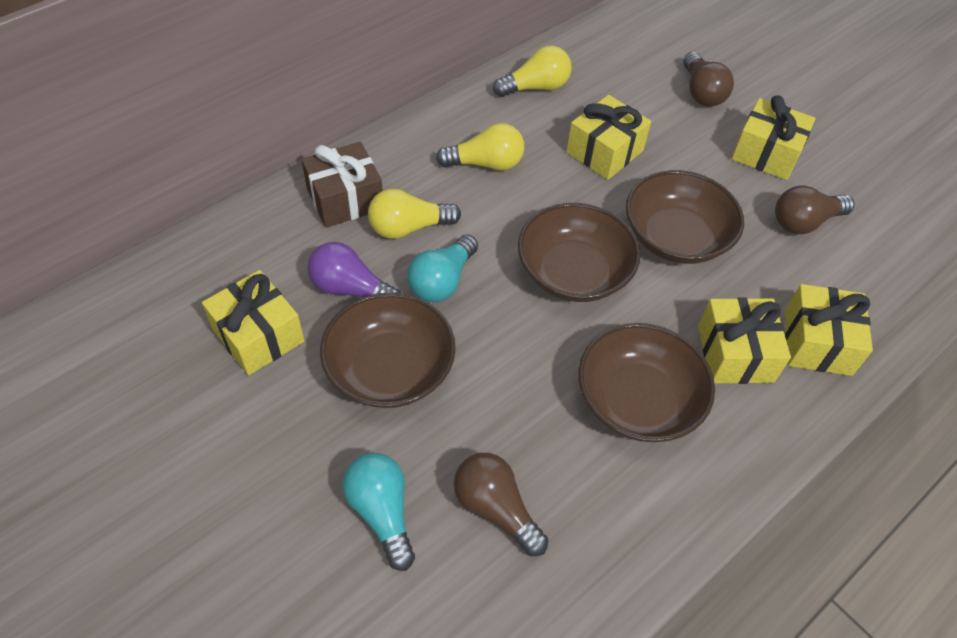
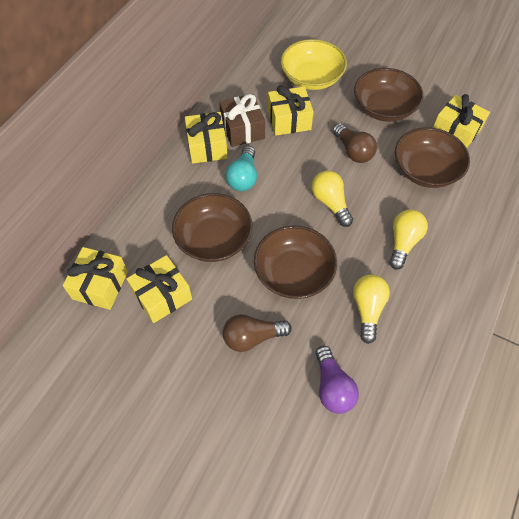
brown light bulb: 3 -> 2
turquoise light bulb: 2 -> 1
yellow bowl: 0 -> 1

